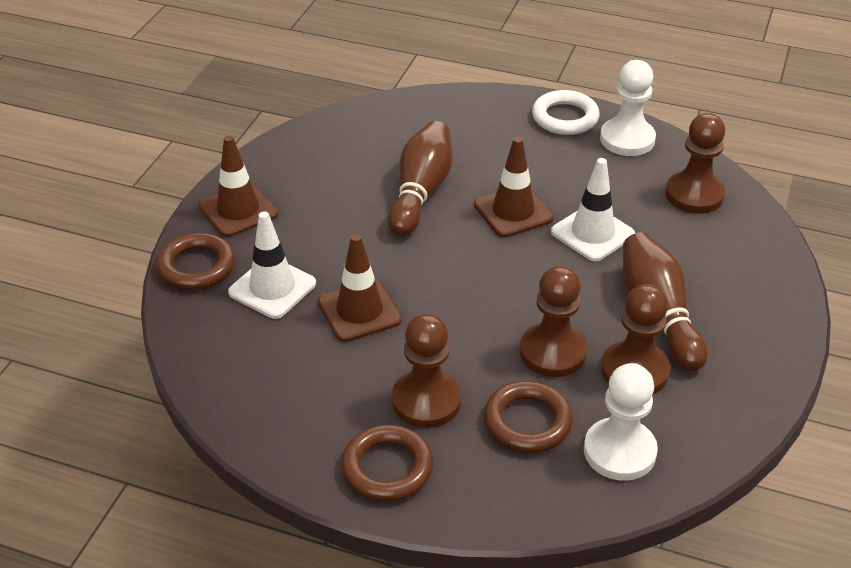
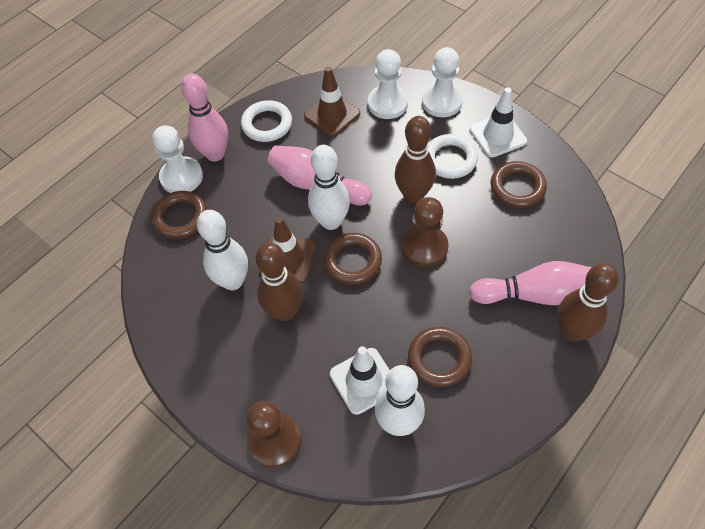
brown bowling pin: 2 -> 3
brown pawn: 4 -> 2
brown ring: 3 -> 4
brown traffic cone: 3 -> 2
pink bowling pin: 0 -> 3
white bowling pin: 0 -> 3
white pawn: 2 -> 3
white ring: 1 -> 2

